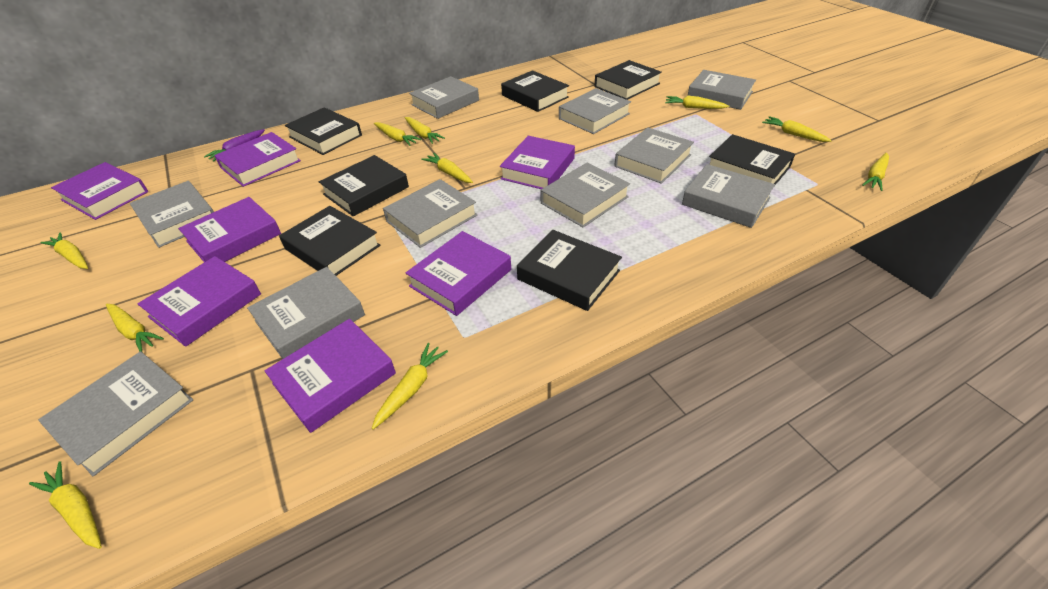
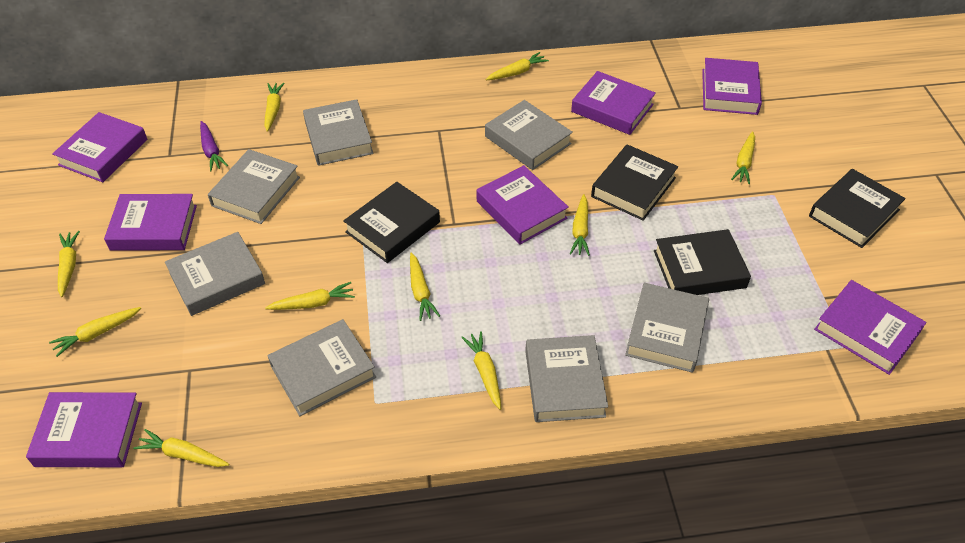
black book: 7 -> 4
grey book: 10 -> 7

